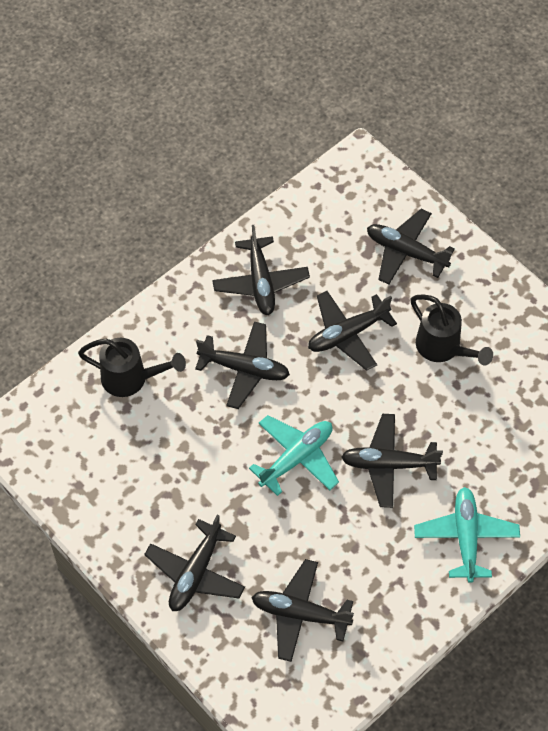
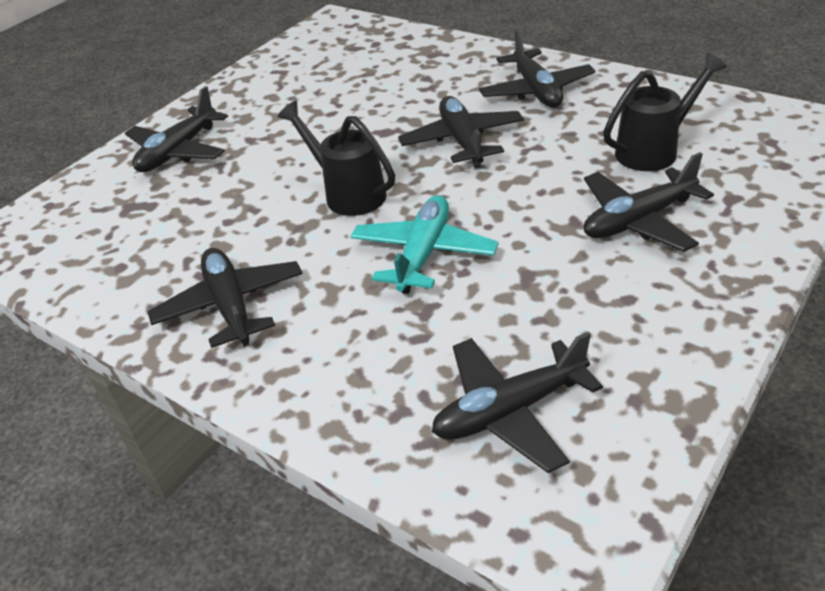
black plane: 7 -> 6
turquoise plane: 2 -> 1

